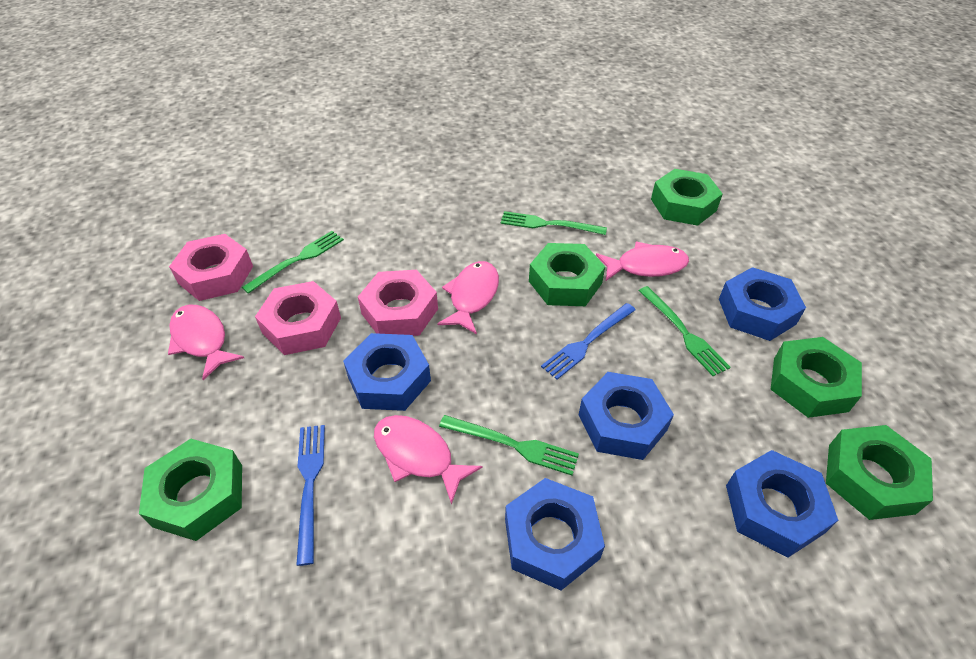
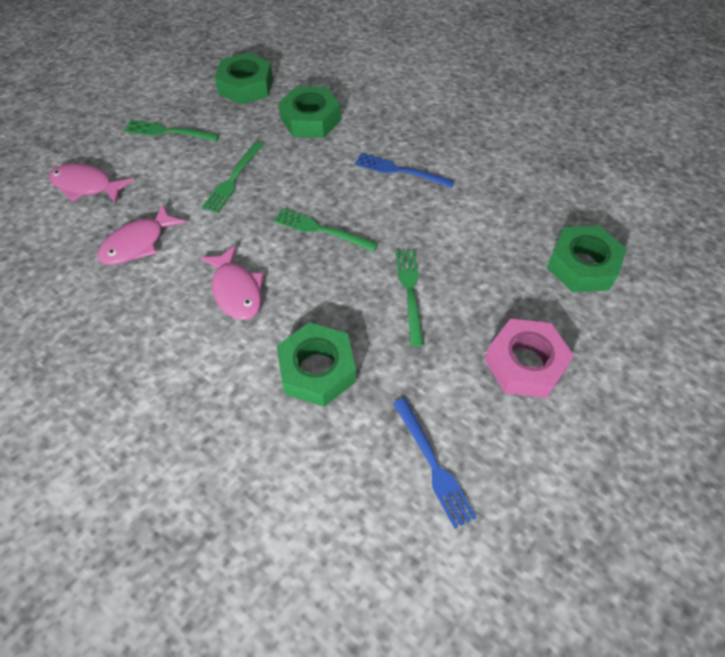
blue nut: 5 -> 0
green nut: 5 -> 4
pink fish: 4 -> 3
pink nut: 3 -> 1

